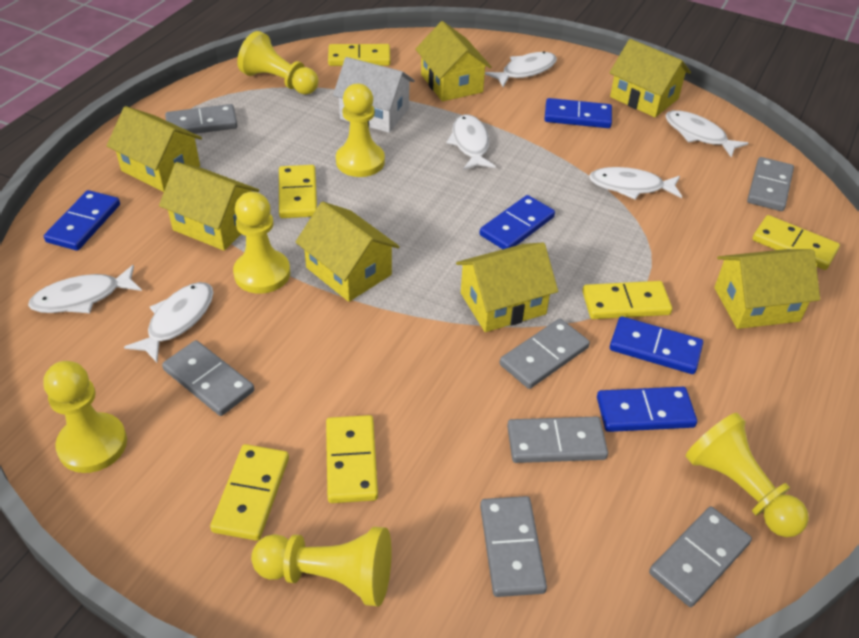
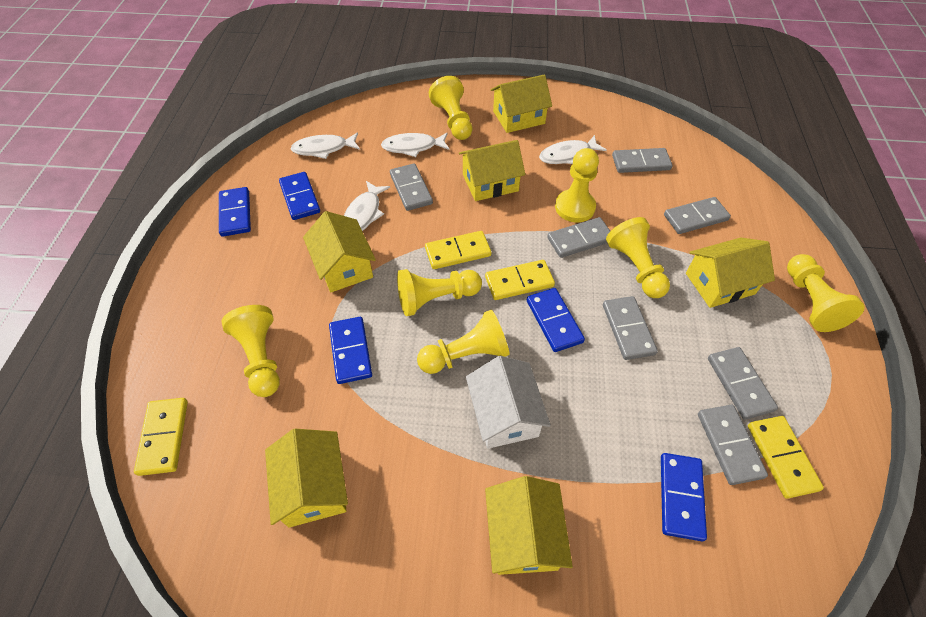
white fish: 6 -> 4
yellow domino: 6 -> 4
yellow house: 7 -> 6
yellow pawn: 6 -> 7

